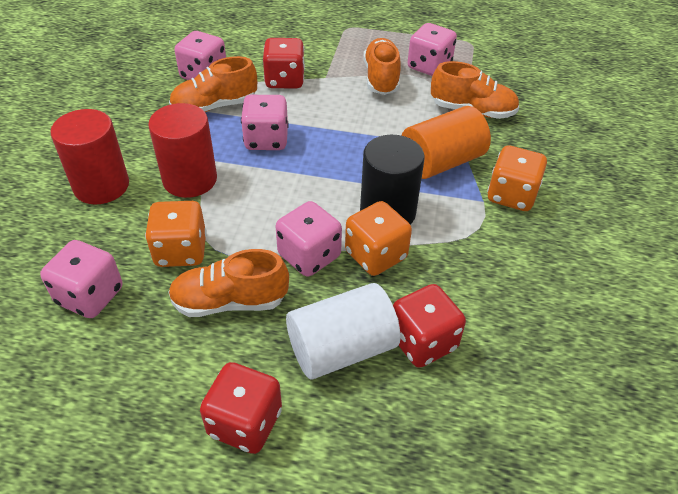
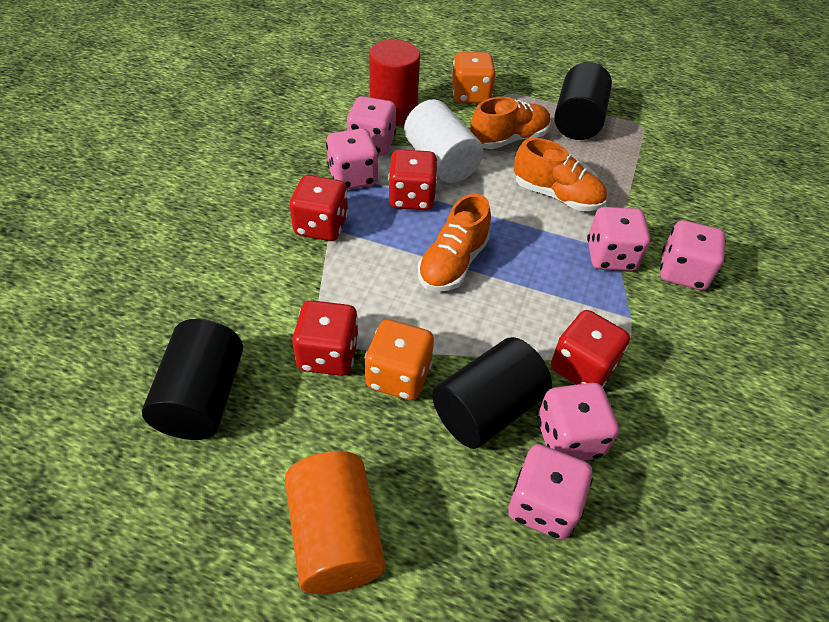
black cylinder: 1 -> 3
orange dice: 3 -> 2
orange shoe: 4 -> 3
pink dice: 5 -> 6
red cylinder: 2 -> 1
red dice: 3 -> 4

